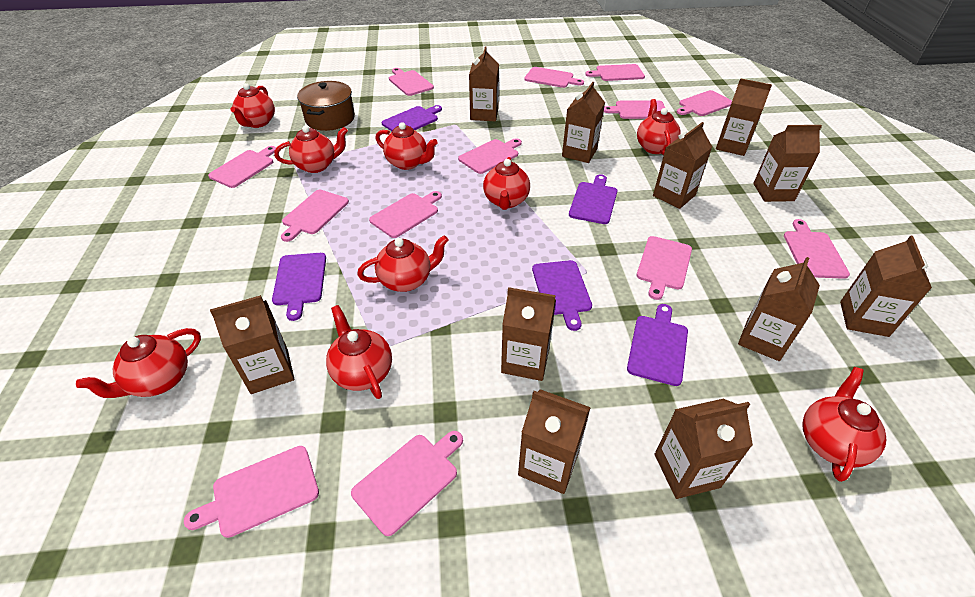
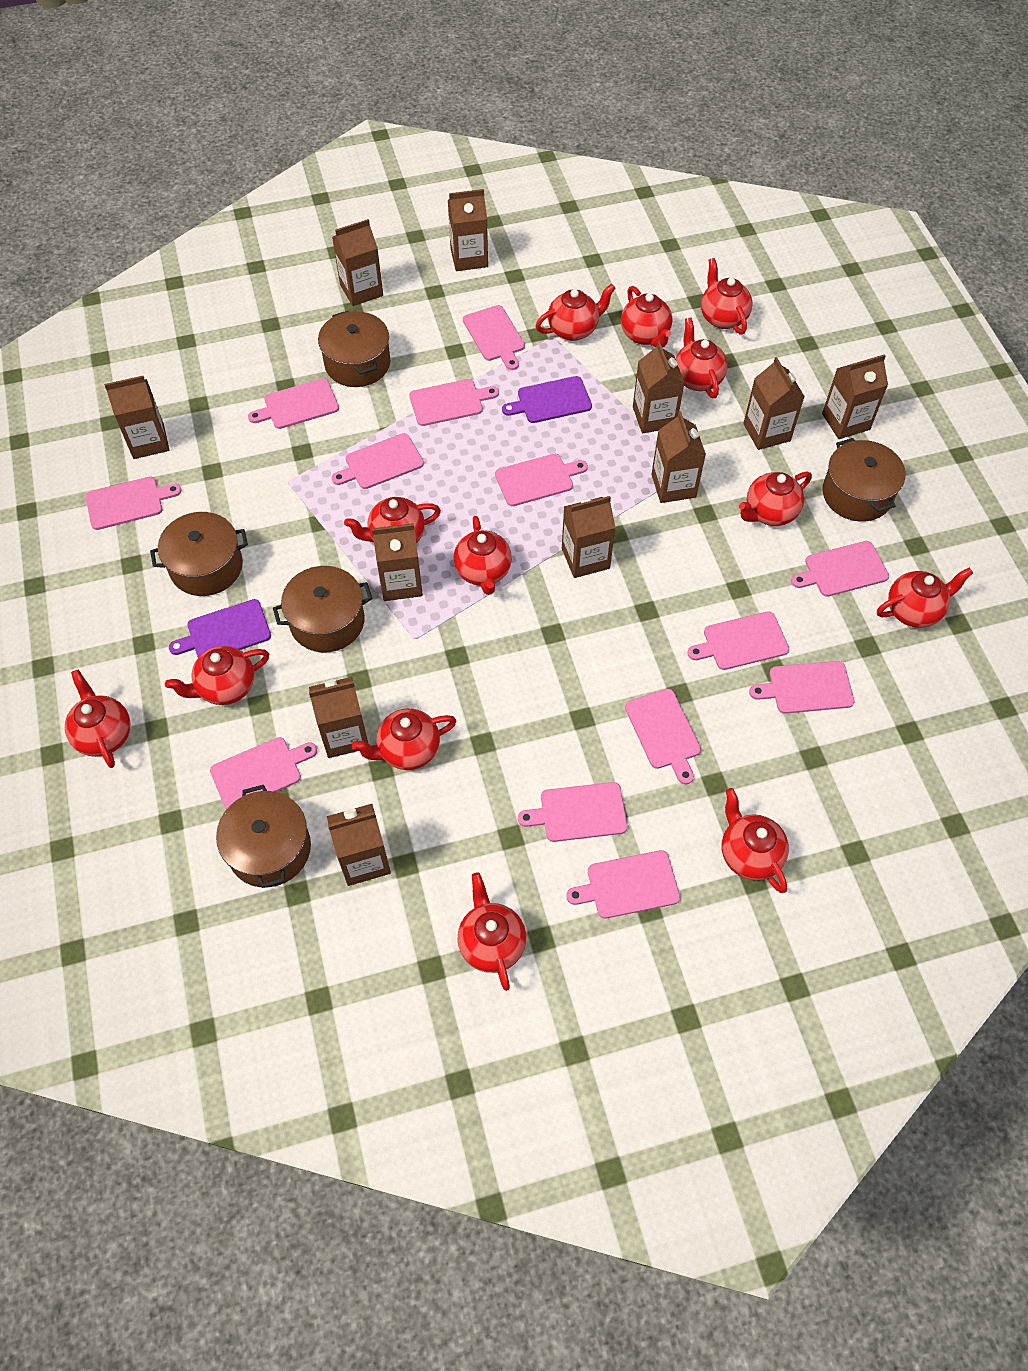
brown pot: 1 -> 5
purple cutting board: 5 -> 2
red teapot: 9 -> 13

